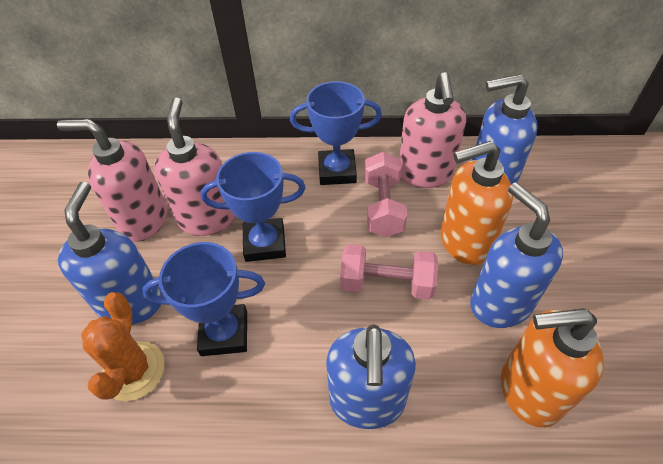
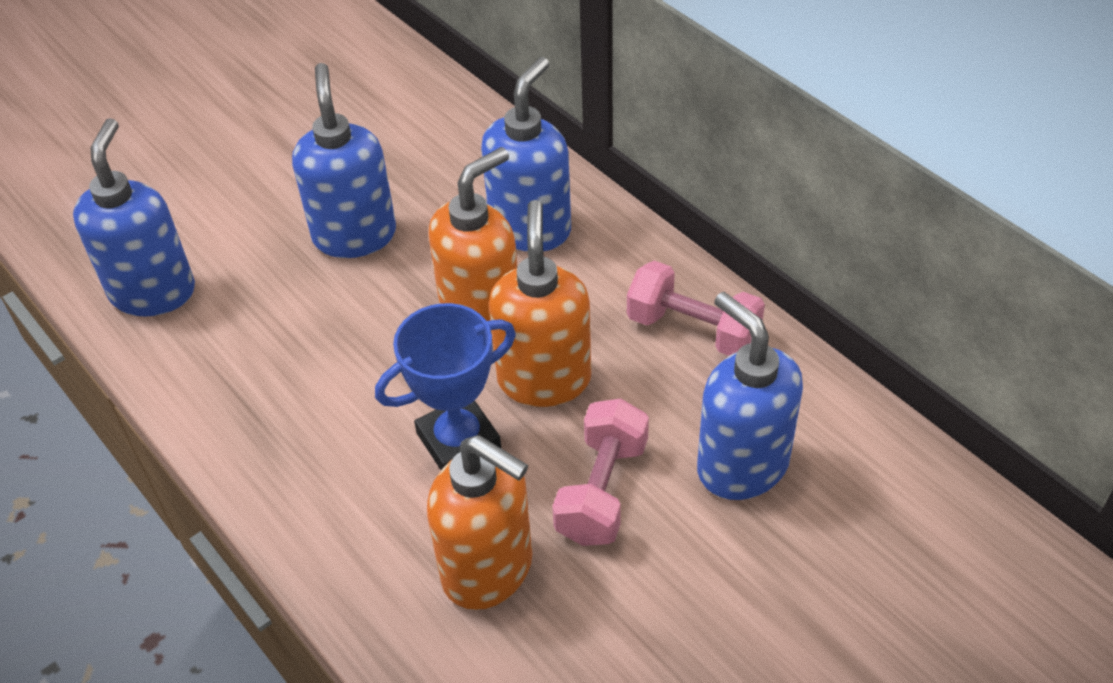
blue trophy: 3 -> 1
orange cactus: 1 -> 0
orange soap dispenser: 2 -> 3
pink soap dispenser: 3 -> 0

